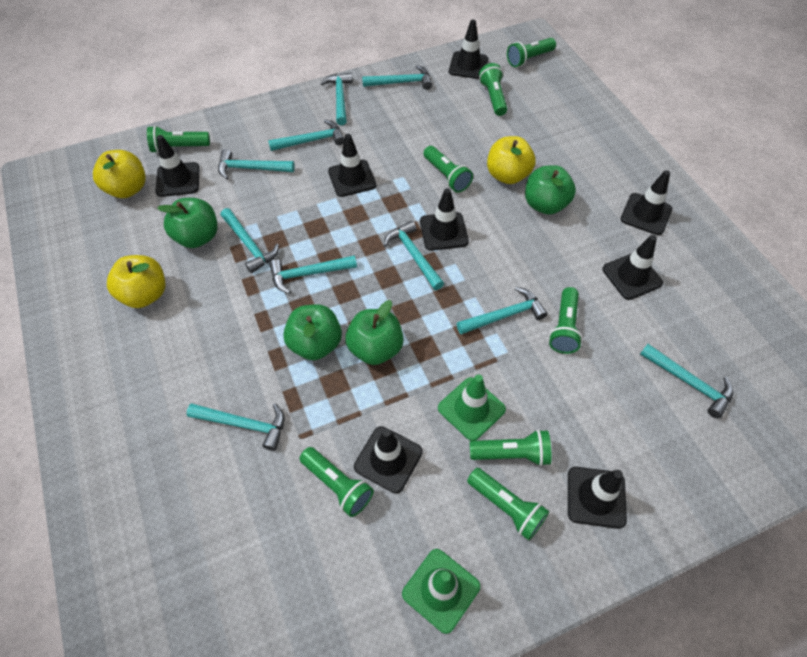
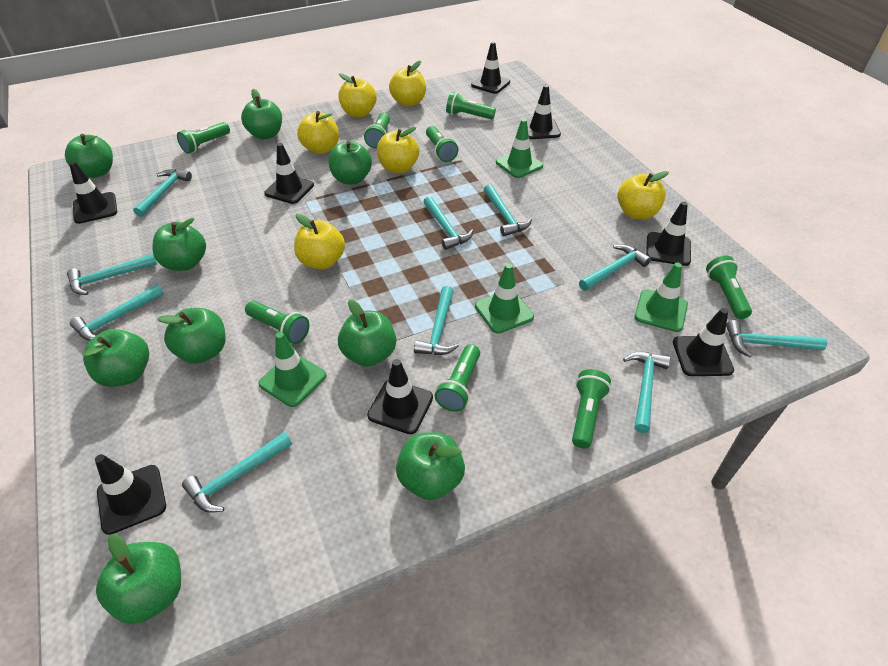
green apple: 4 -> 9
green traffic cone: 2 -> 4
yellow apple: 3 -> 6

